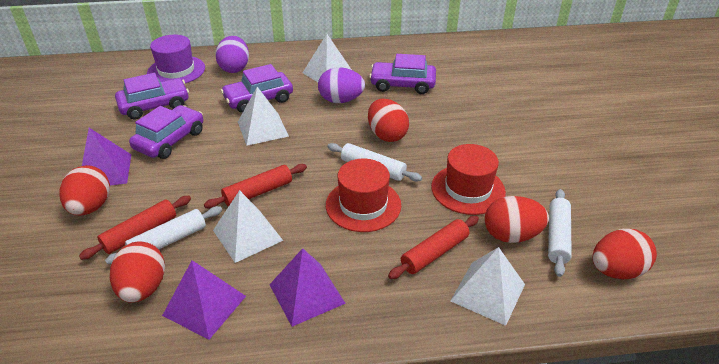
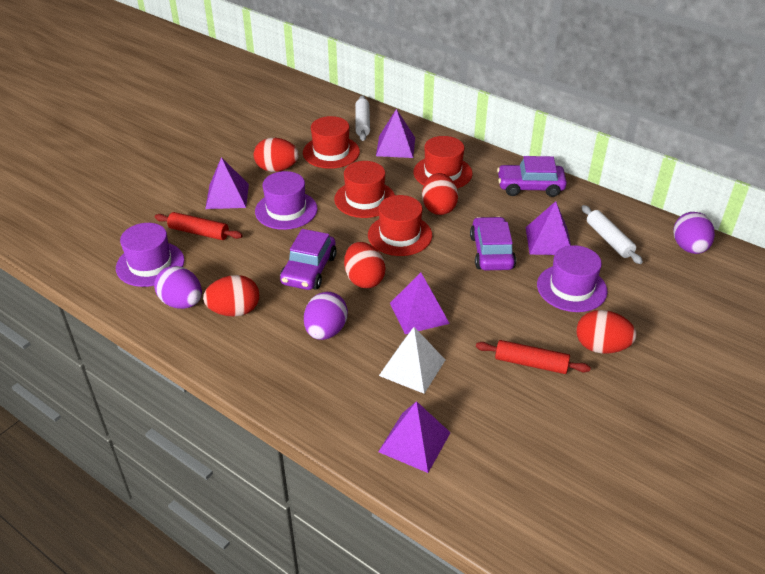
purple car: 4 -> 3
purple egg: 2 -> 3
purple hat: 1 -> 3
purple pyramid: 3 -> 5
red hat: 2 -> 4
red rolling pin: 3 -> 2
white pyramid: 4 -> 1
white rolling pin: 3 -> 2

